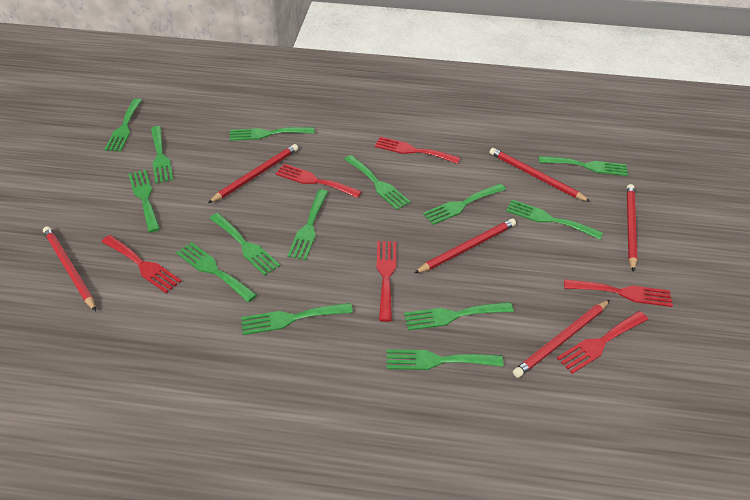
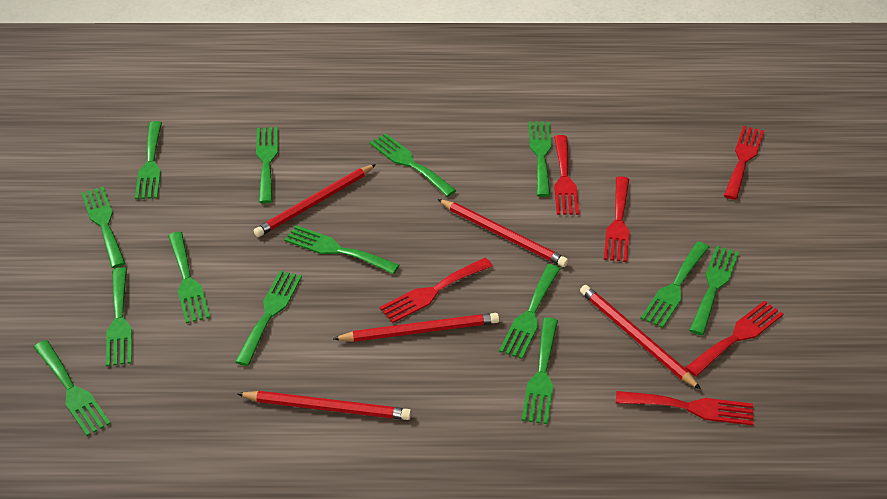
red pencil: 6 -> 5

